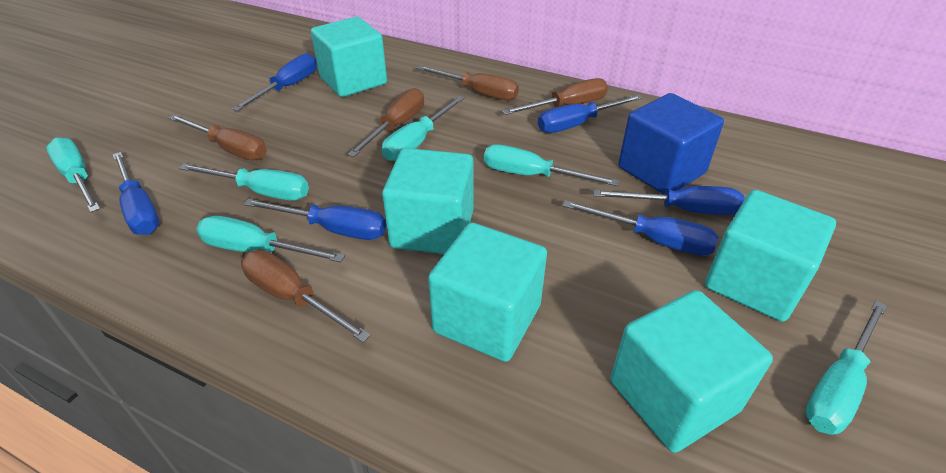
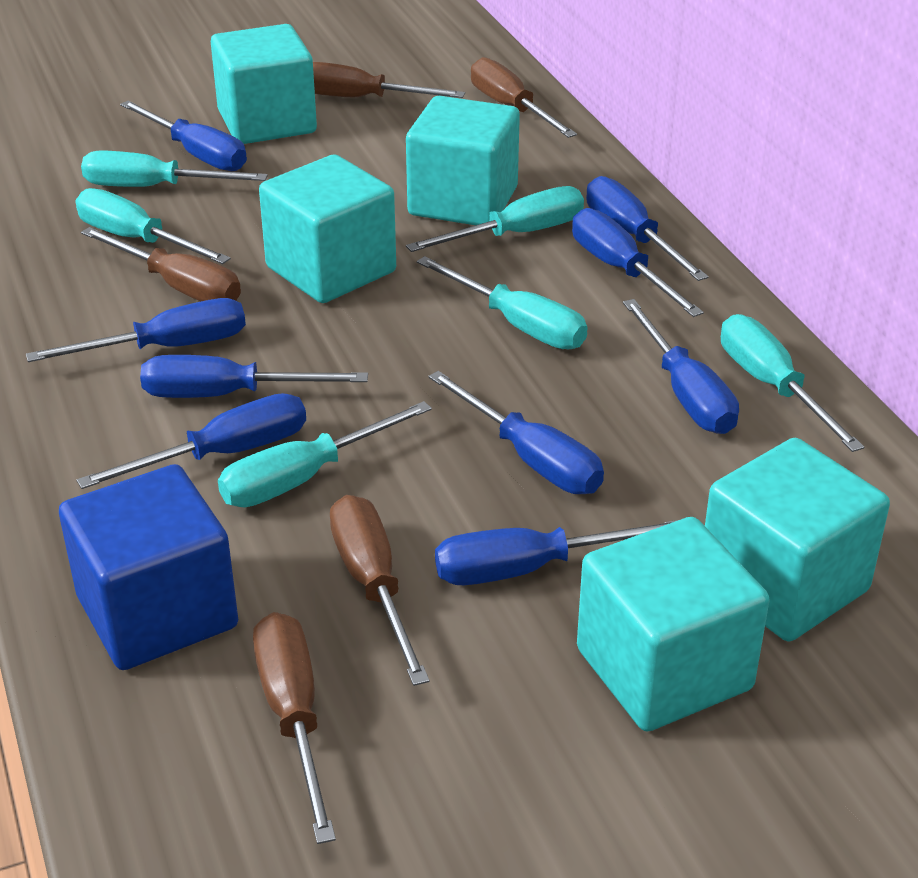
blue screwdriver: 6 -> 9

